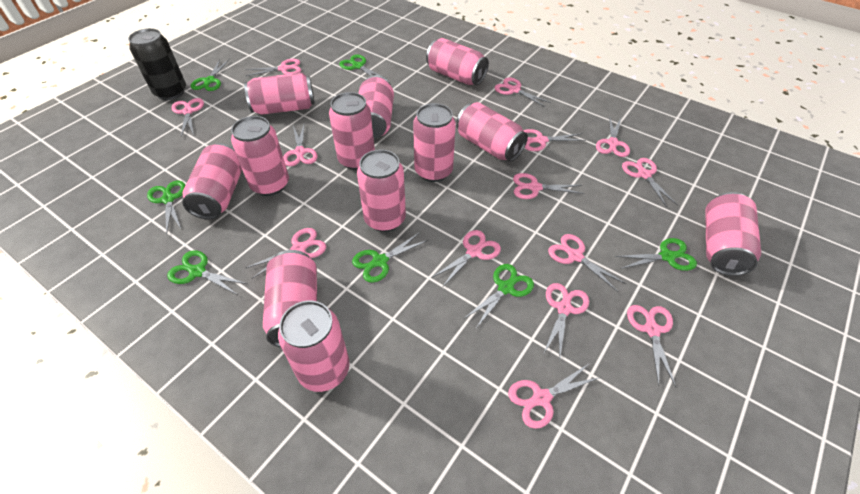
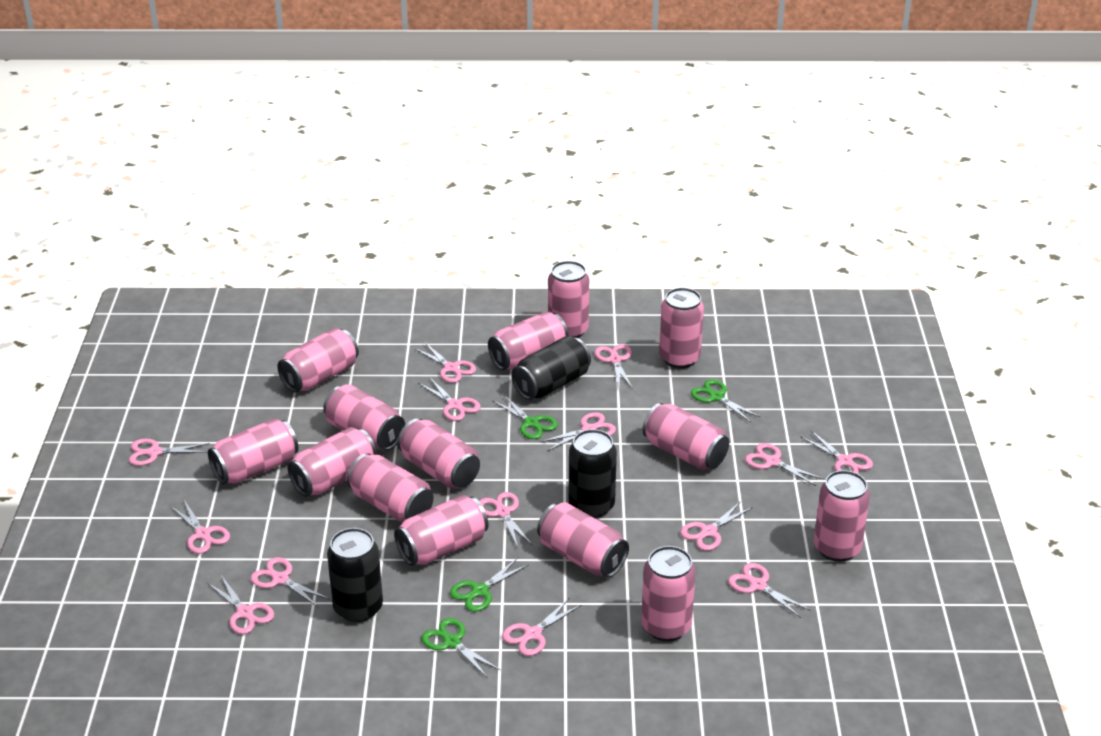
black can: 1 -> 3
green scissors: 7 -> 4
pink can: 12 -> 14

